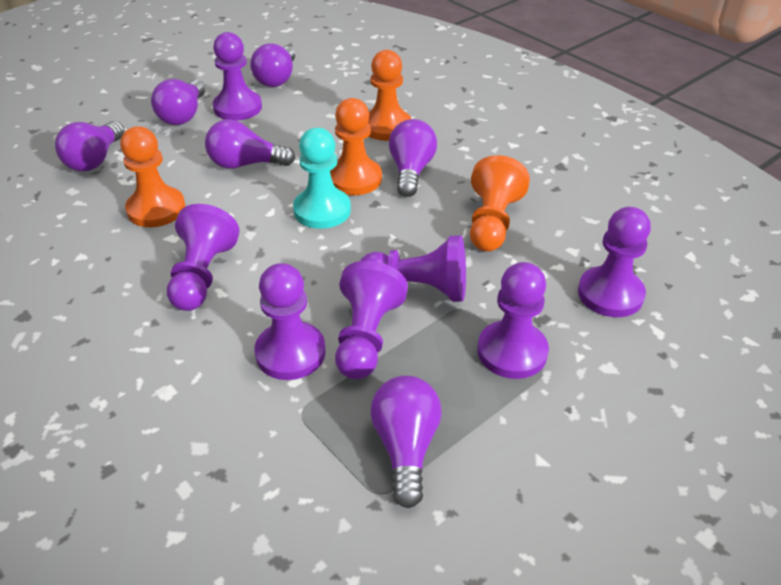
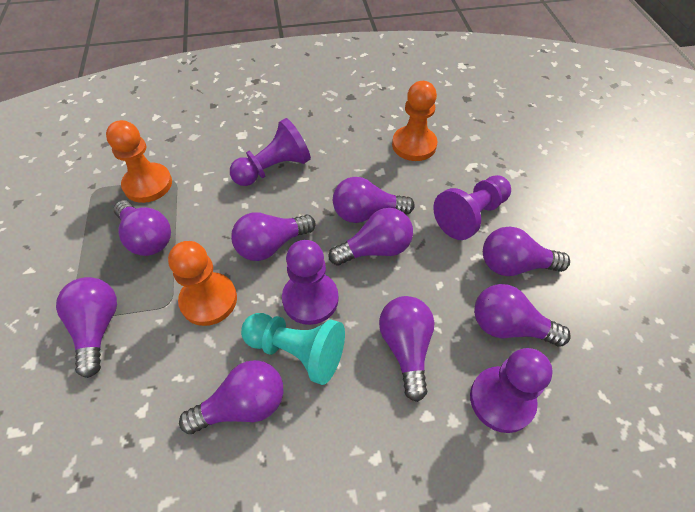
orange pawn: 4 -> 3
purple light bulb: 6 -> 9
purple pawn: 7 -> 4

